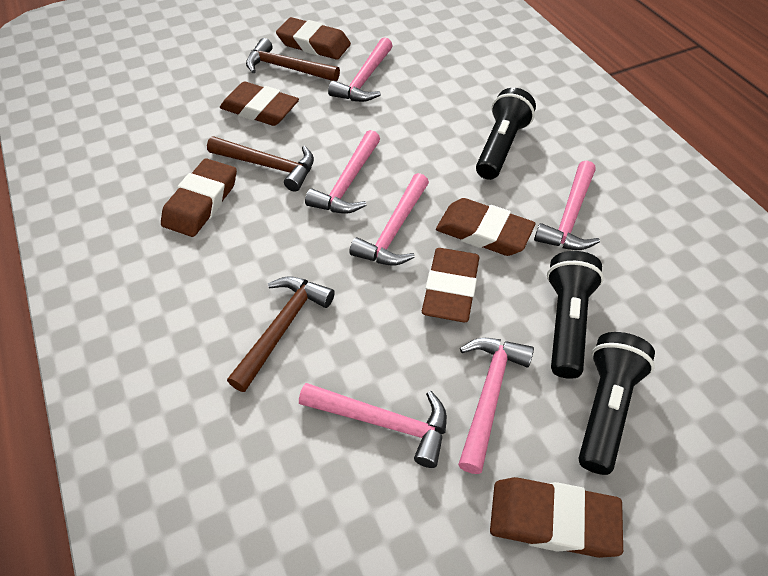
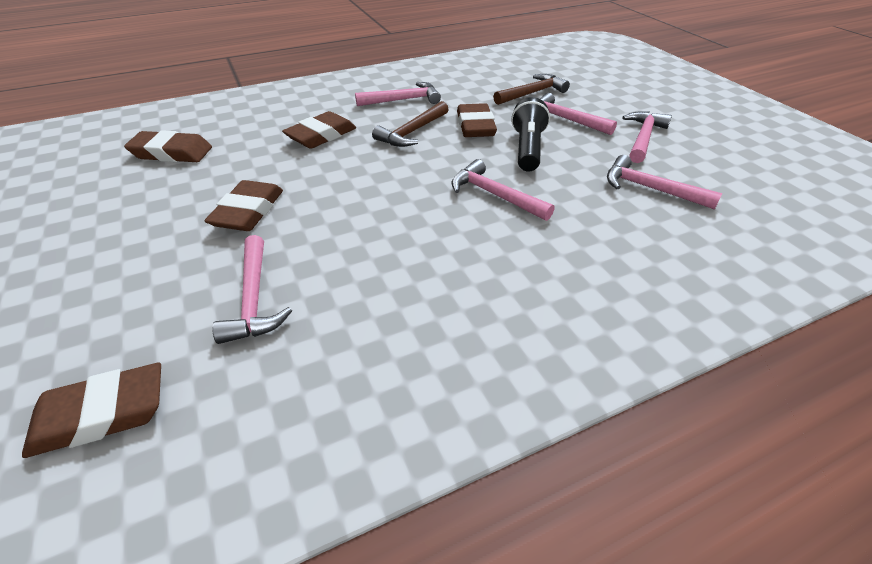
black flashlight: 3 -> 1
brown eraser: 6 -> 5
brown hammer: 3 -> 2

